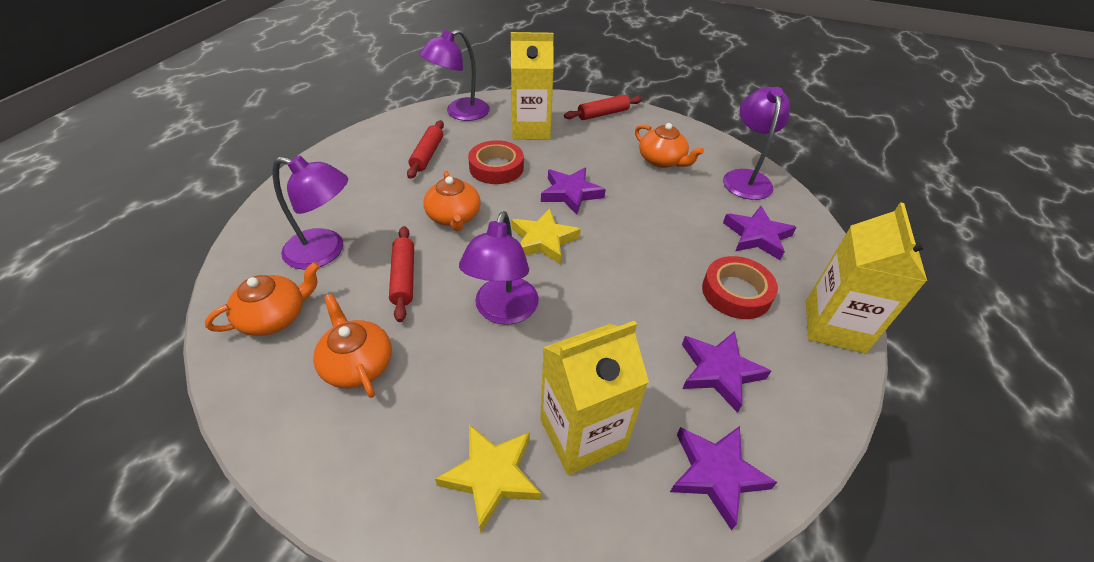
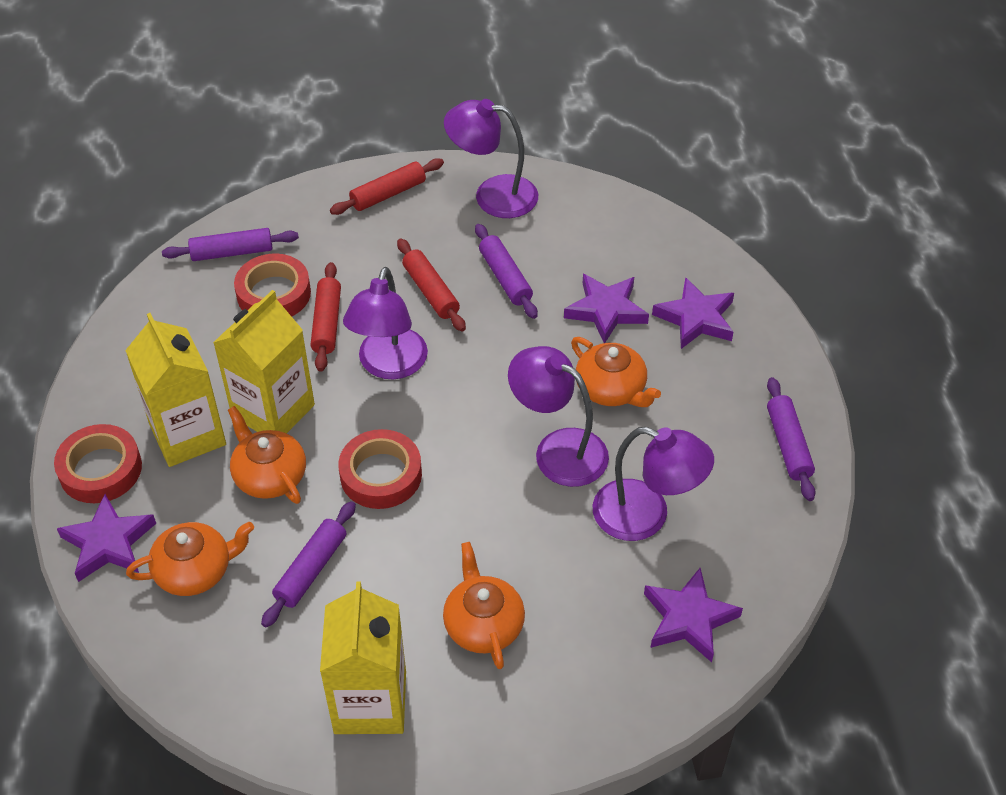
purple rolling pin: 0 -> 4
red tape: 2 -> 3
yellow star: 2 -> 0

